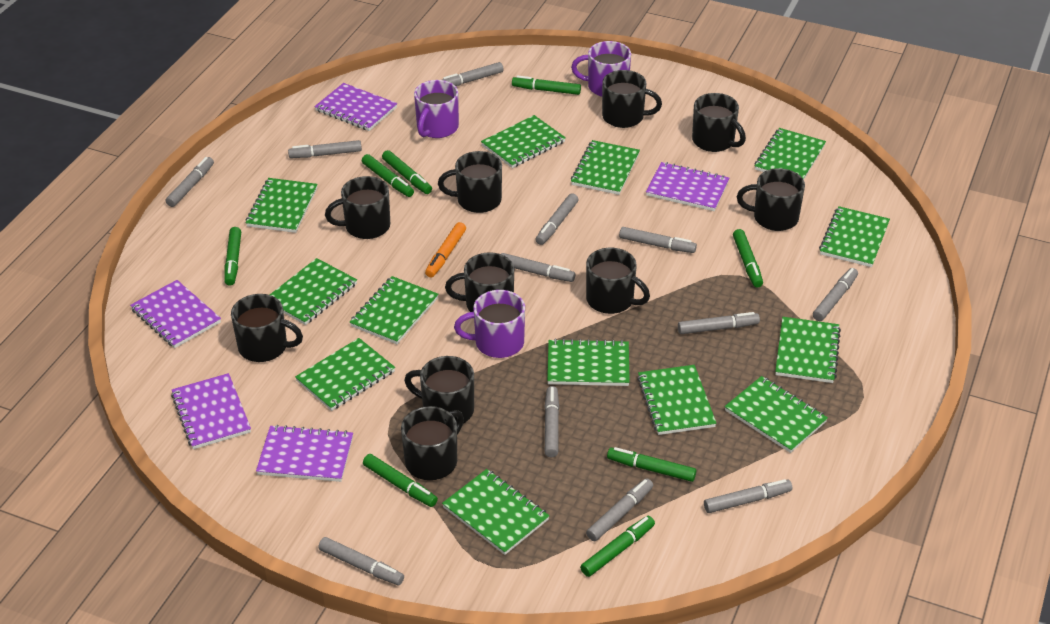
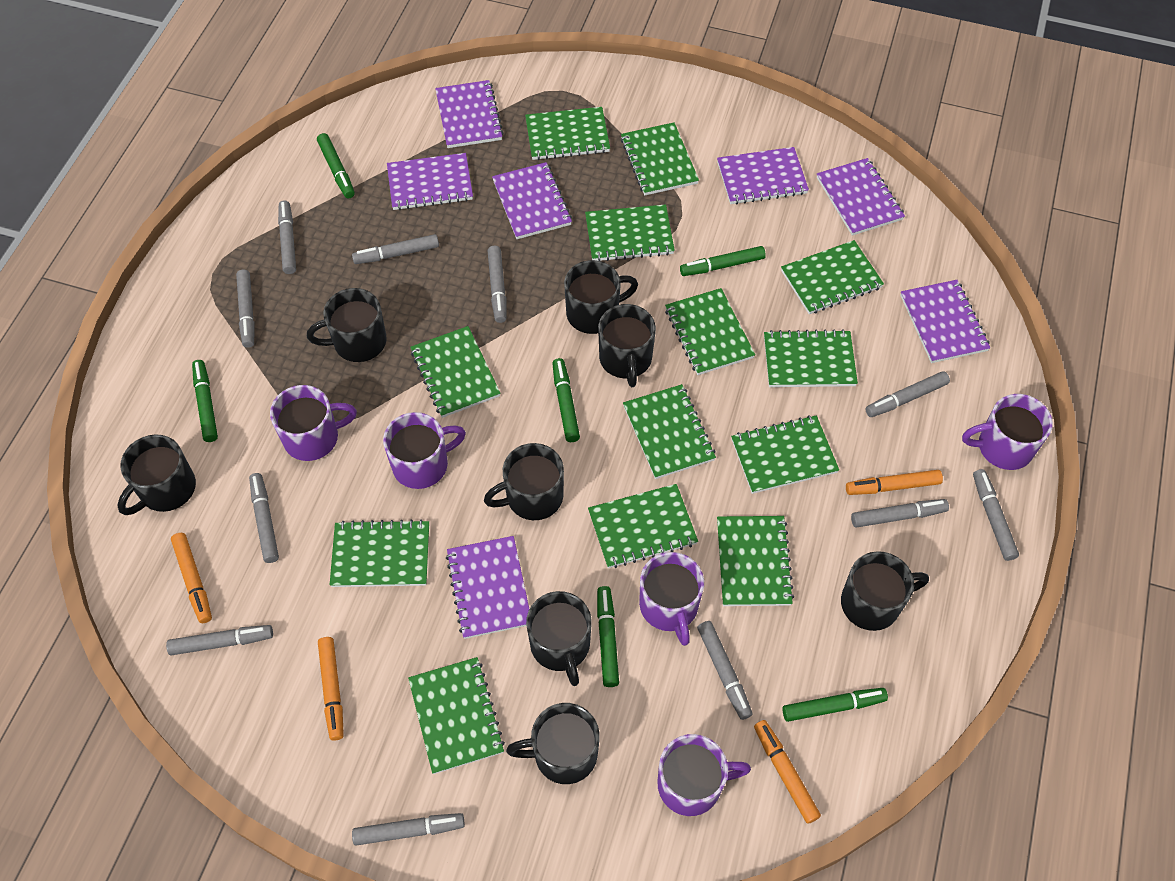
black mug: 10 -> 8
green marker: 8 -> 6
grey marker: 12 -> 11
orange marker: 1 -> 4
purple mug: 3 -> 5
purple notebook: 5 -> 7

